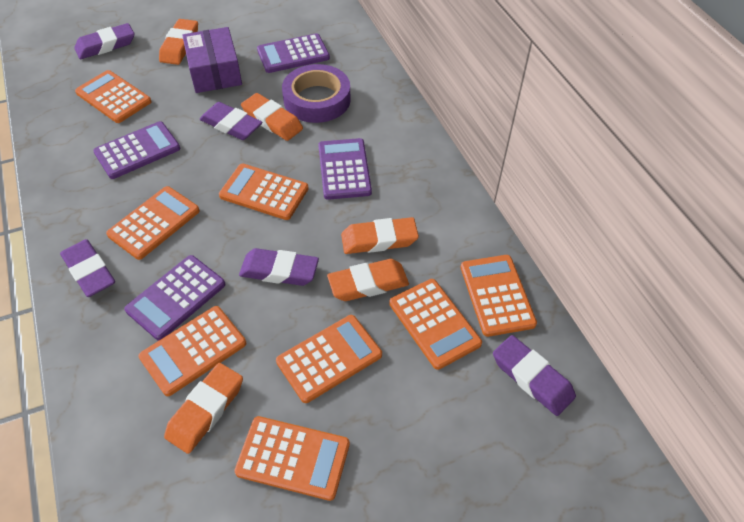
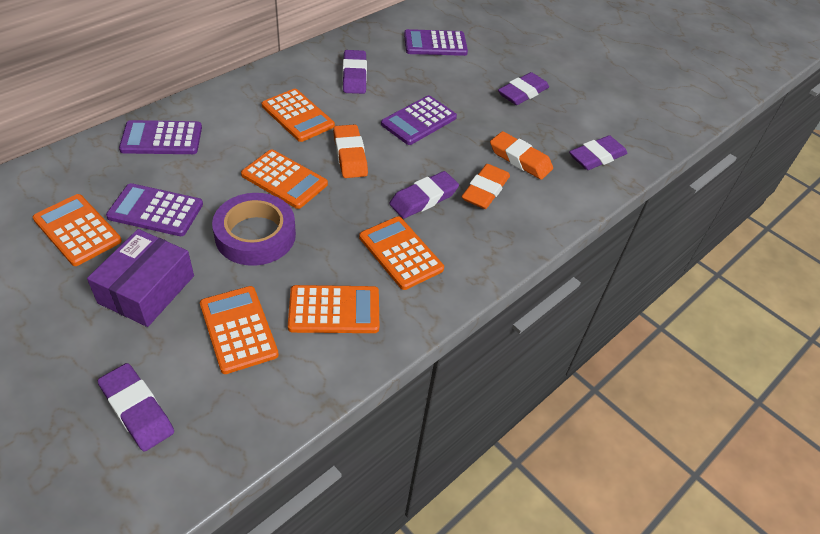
orange calculator: 8 -> 6
orange eraser: 5 -> 3

